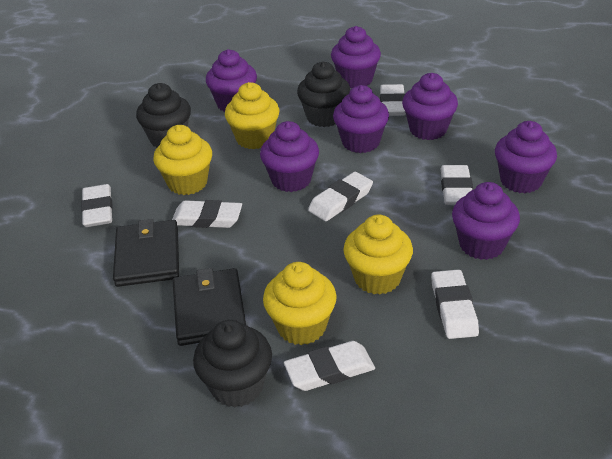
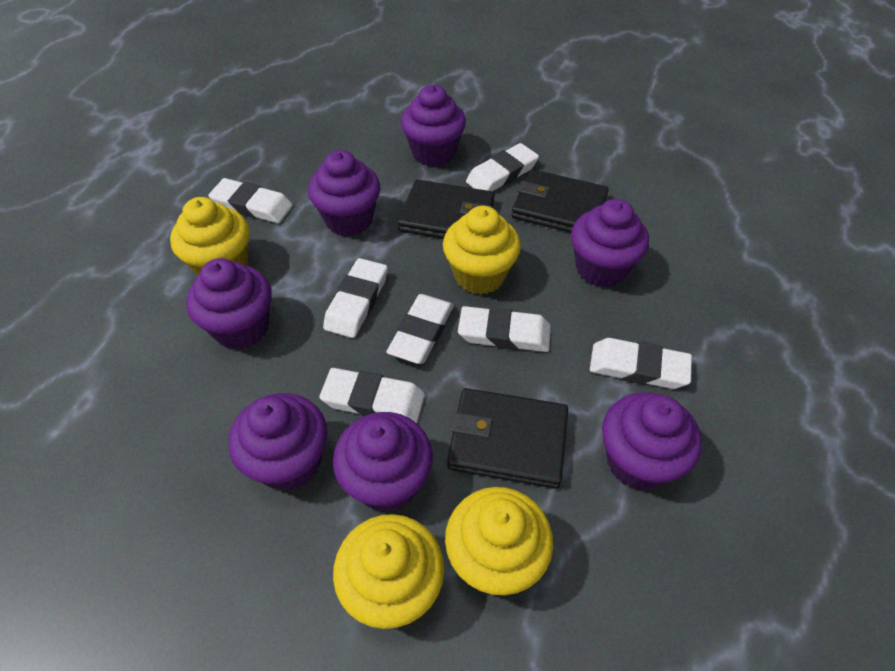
black cupcake: 3 -> 0
black wallet: 2 -> 3

